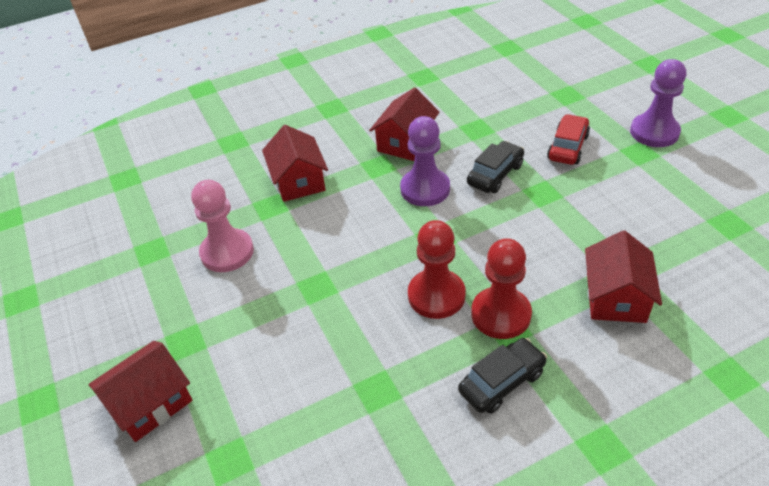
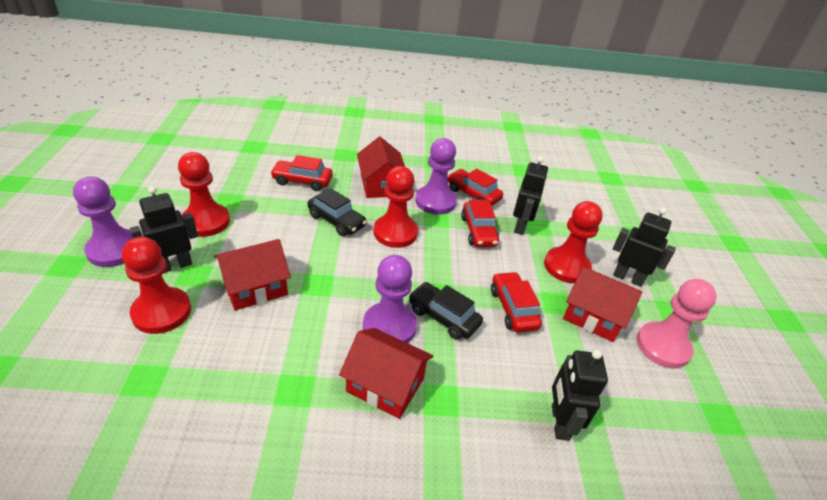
black robot: 0 -> 4
purple pawn: 2 -> 3
red car: 1 -> 4
red pawn: 2 -> 4

